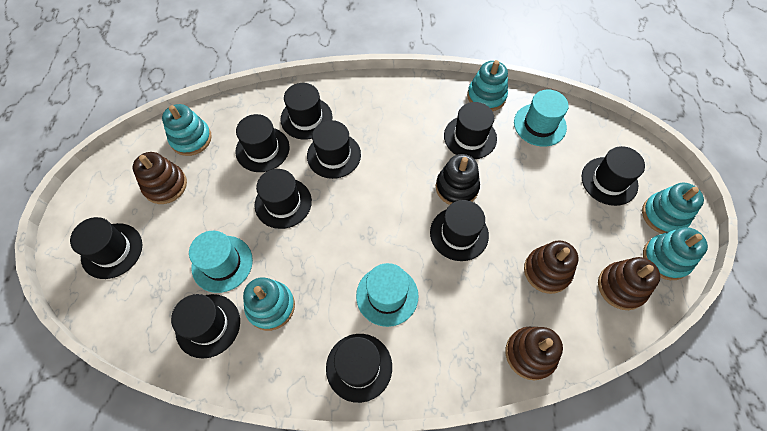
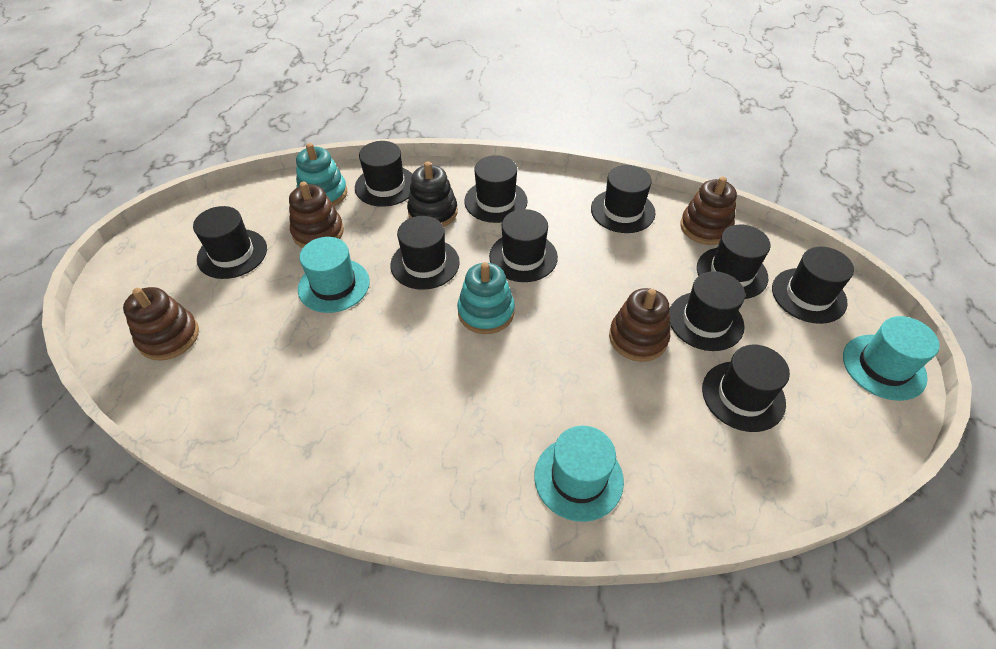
turquoise stacking toy: 5 -> 2

